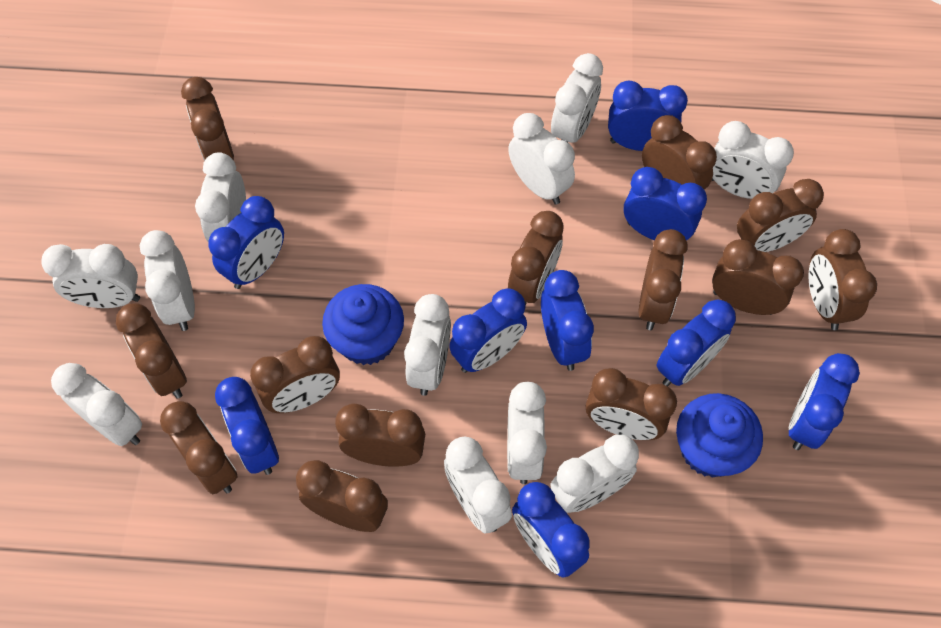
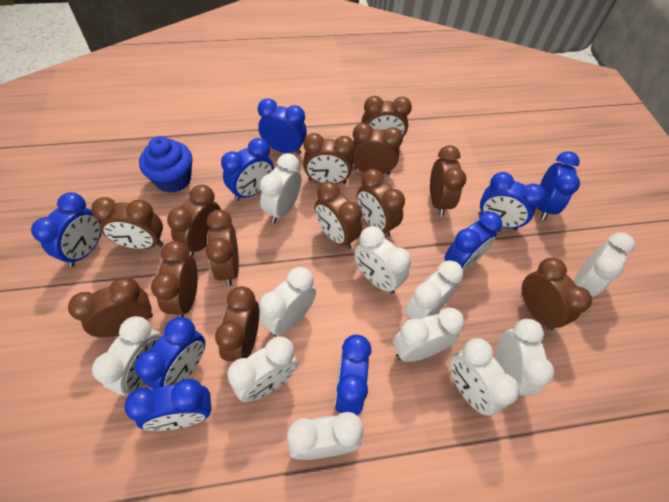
blue cupcake: 2 -> 1

